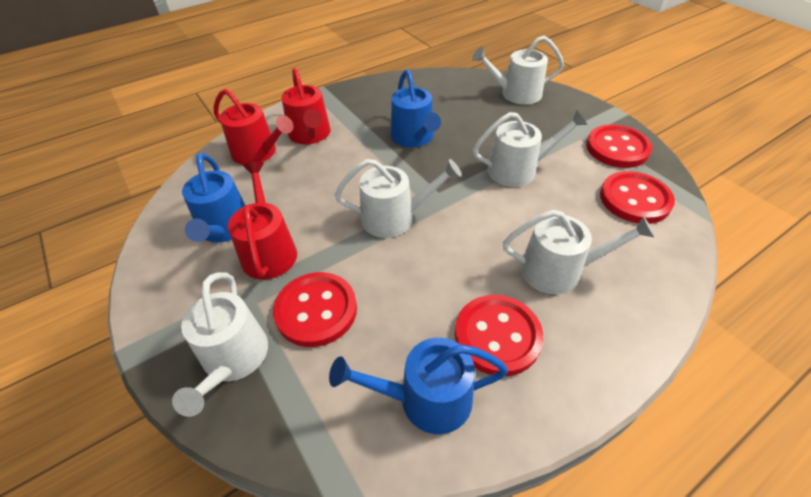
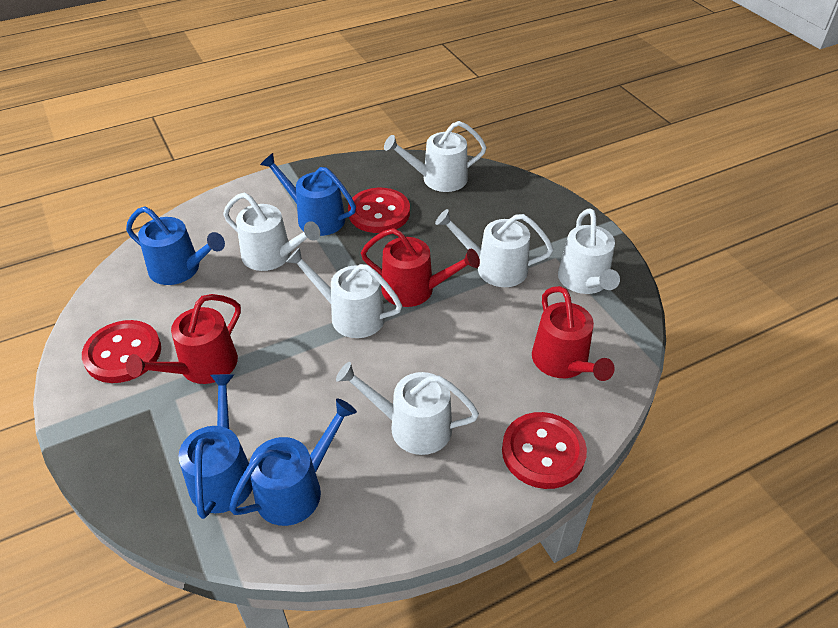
blue watering can: 3 -> 4
red button: 4 -> 3
white watering can: 5 -> 6

